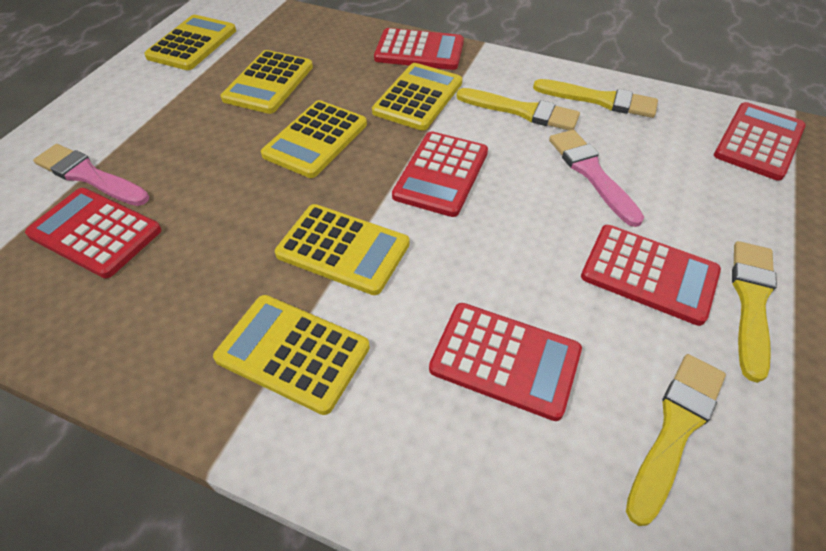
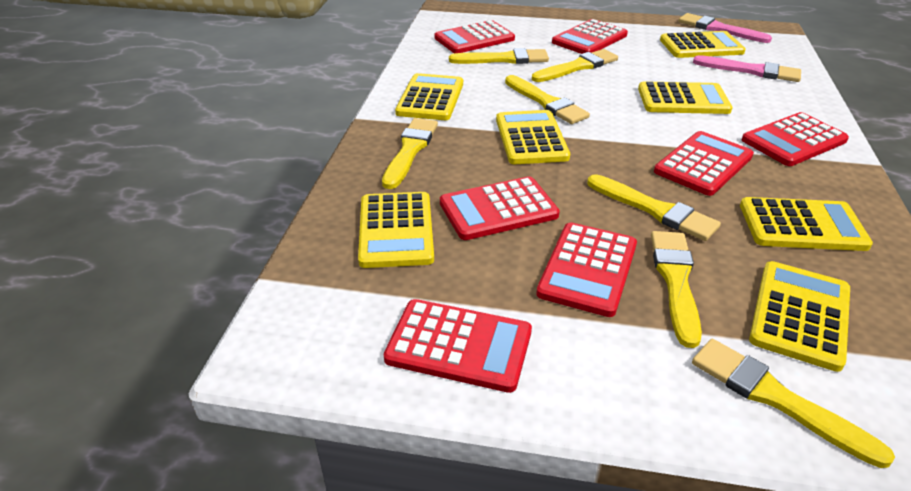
red calculator: 6 -> 7
yellow brush: 4 -> 7
yellow calculator: 6 -> 7

